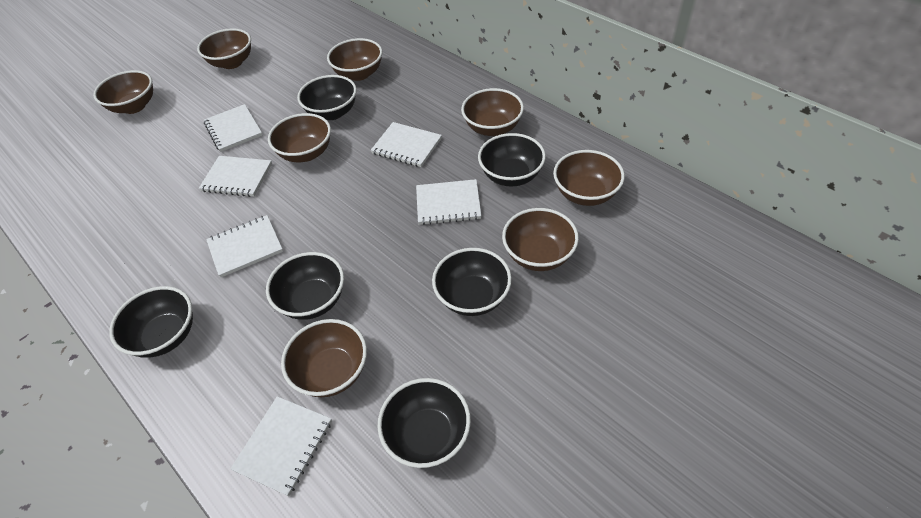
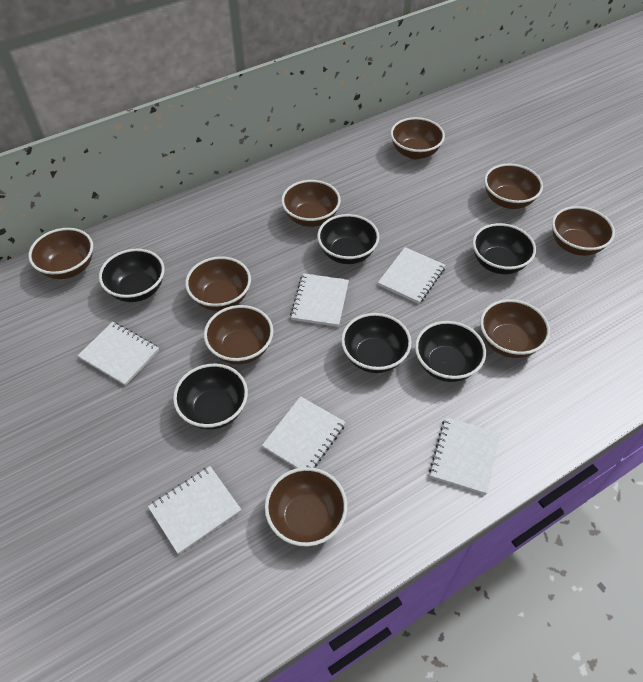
brown bowl: 8 -> 9

